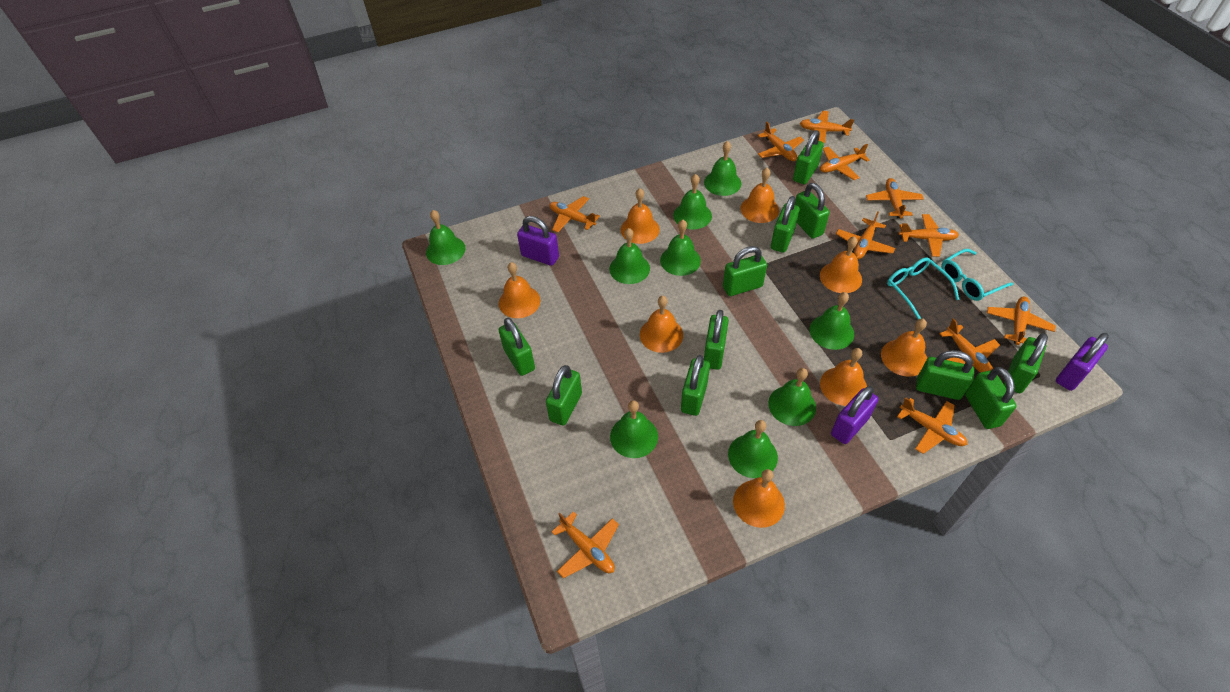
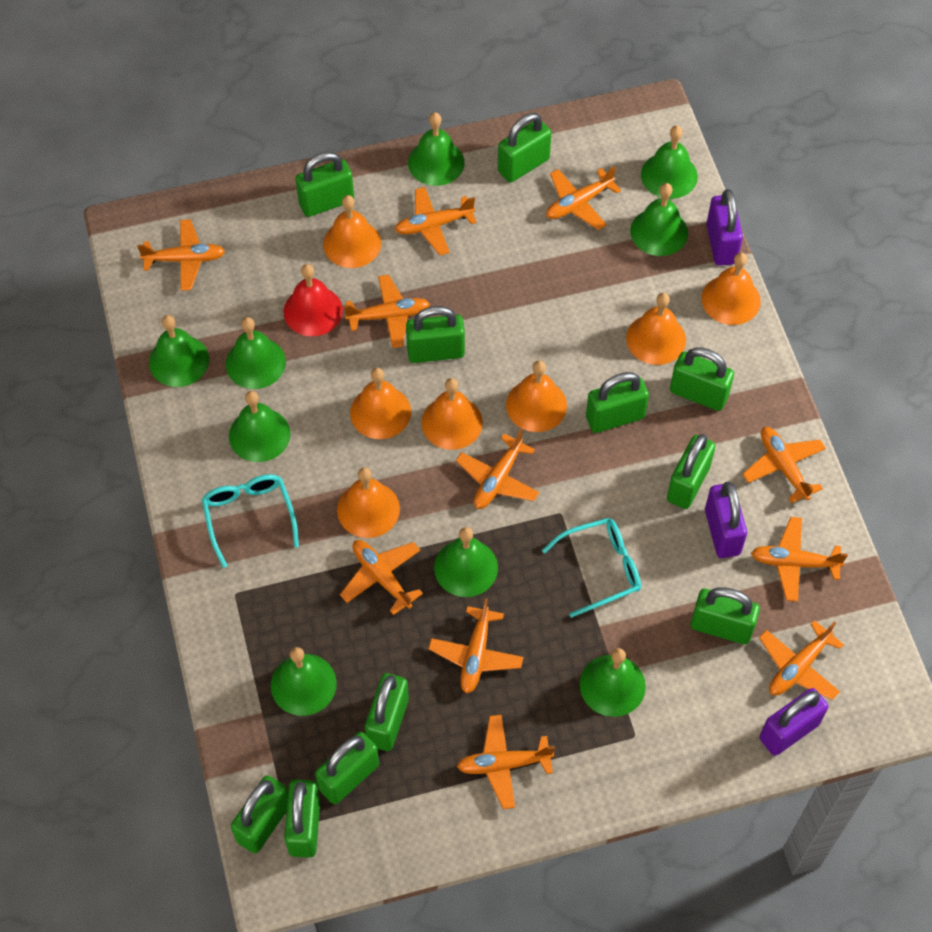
orange bell: 8 -> 7
red bell: 0 -> 1

